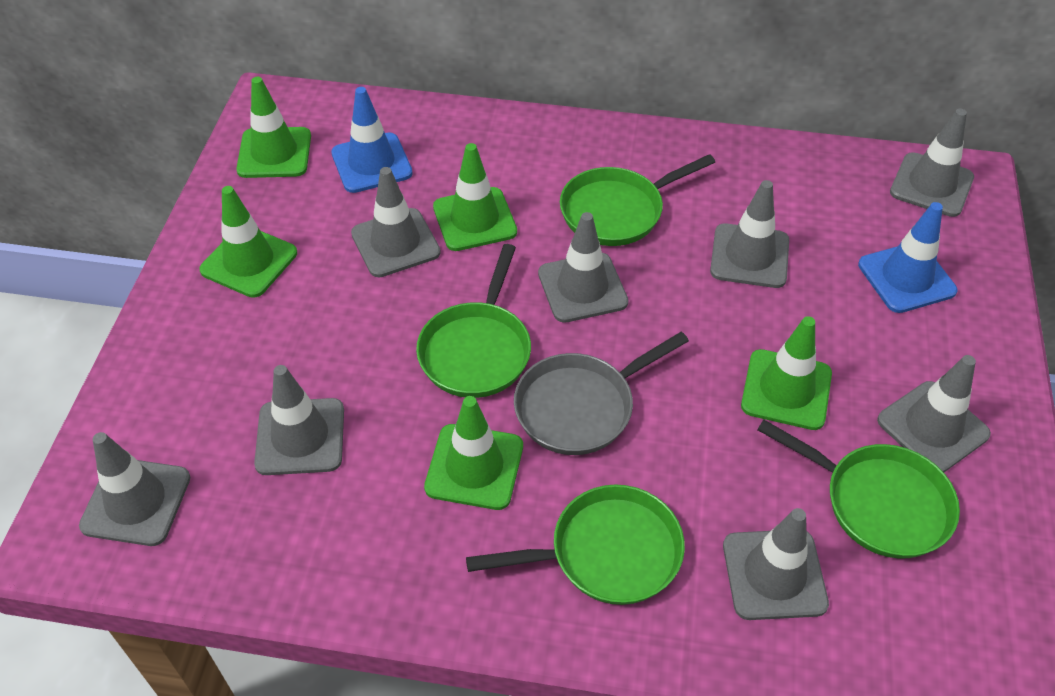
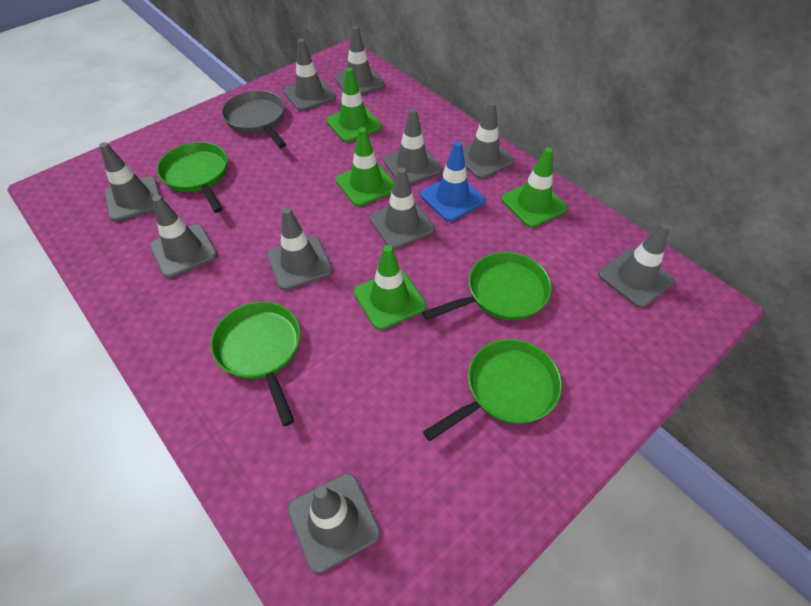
blue traffic cone: 2 -> 1
green traffic cone: 5 -> 4
grey traffic cone: 8 -> 10

